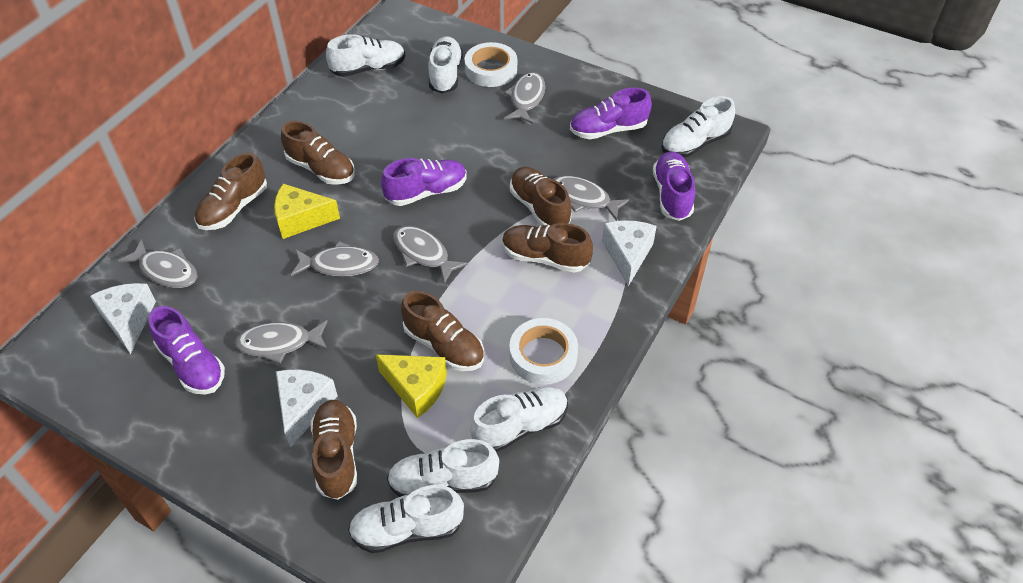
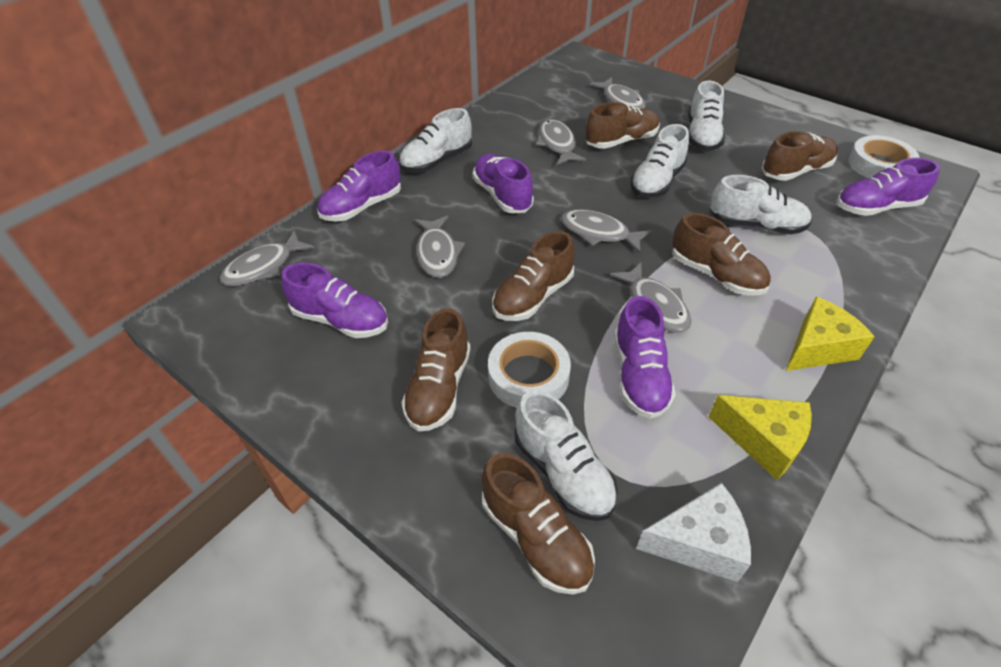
purple shoe: 4 -> 5
white cheese: 3 -> 1
white shoe: 6 -> 5

